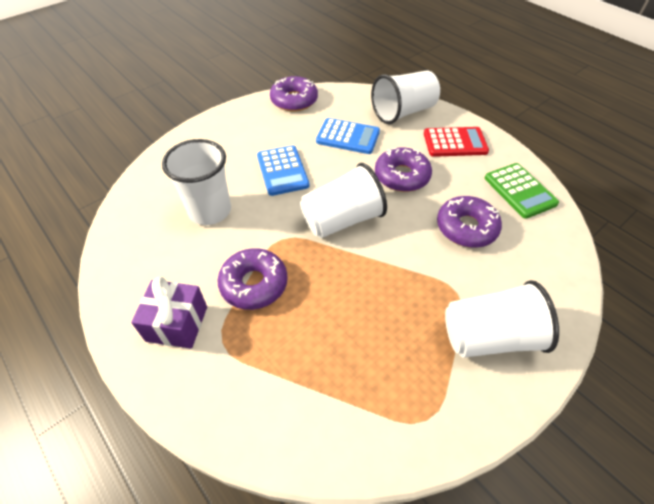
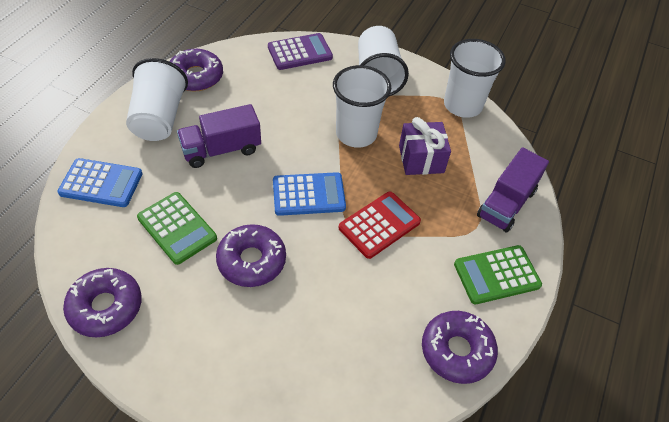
green calculator: 1 -> 2
purple calculator: 0 -> 1
purple truck: 0 -> 2

